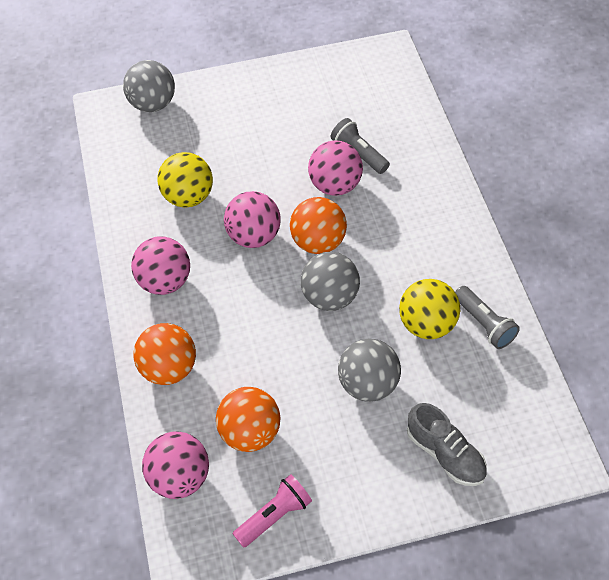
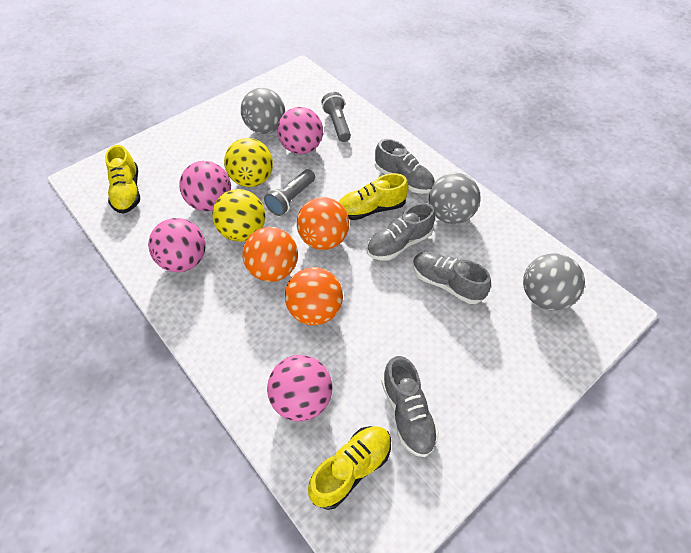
grey shoe: 1 -> 4
pink flashlight: 1 -> 0
yellow shoe: 0 -> 3

